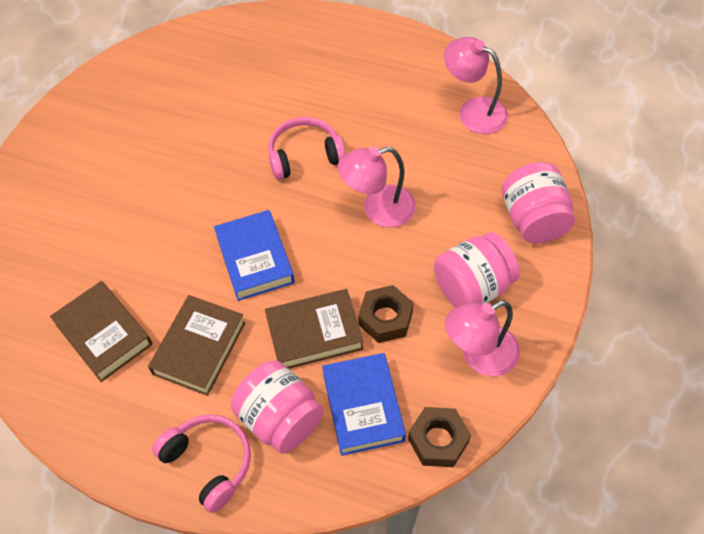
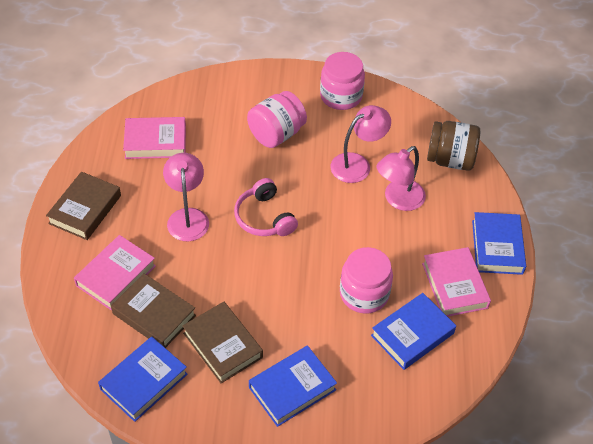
blue book: 2 -> 4
brown jar: 0 -> 1
brown nut: 2 -> 0
pink book: 0 -> 3
pink headphones: 2 -> 1

